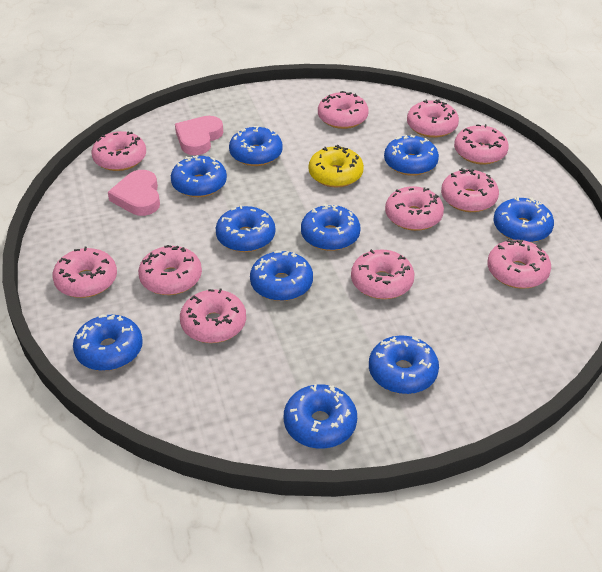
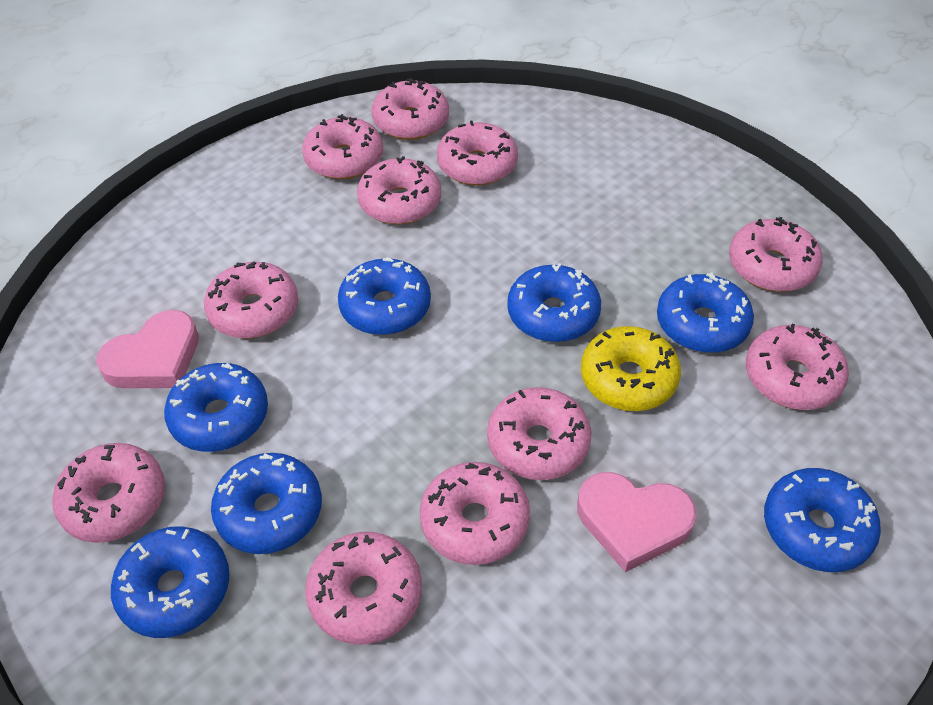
blue donut: 10 -> 7

